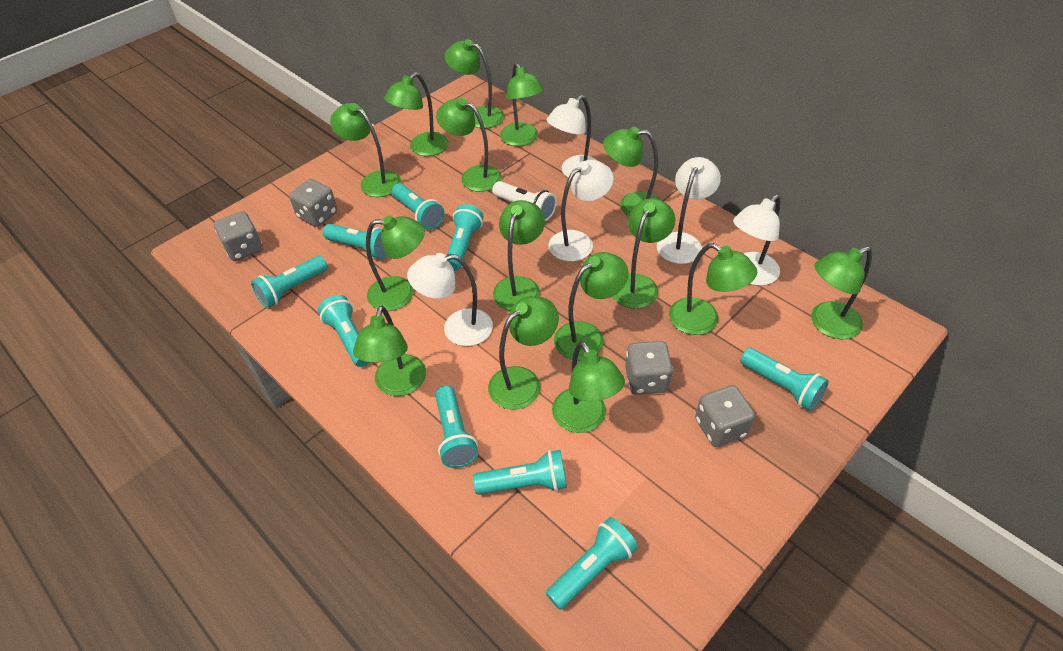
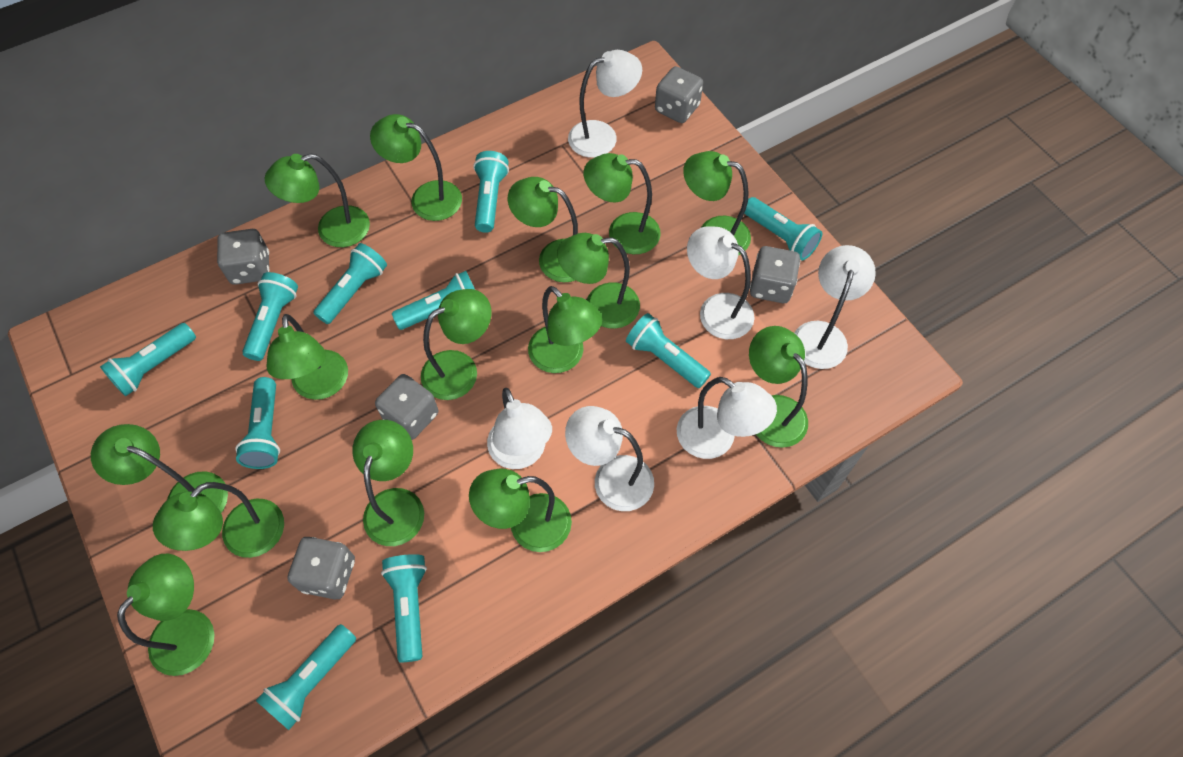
grey dice: 4 -> 5
turquoise flashlight: 9 -> 10
white flashlight: 1 -> 0
white lamp: 5 -> 6

